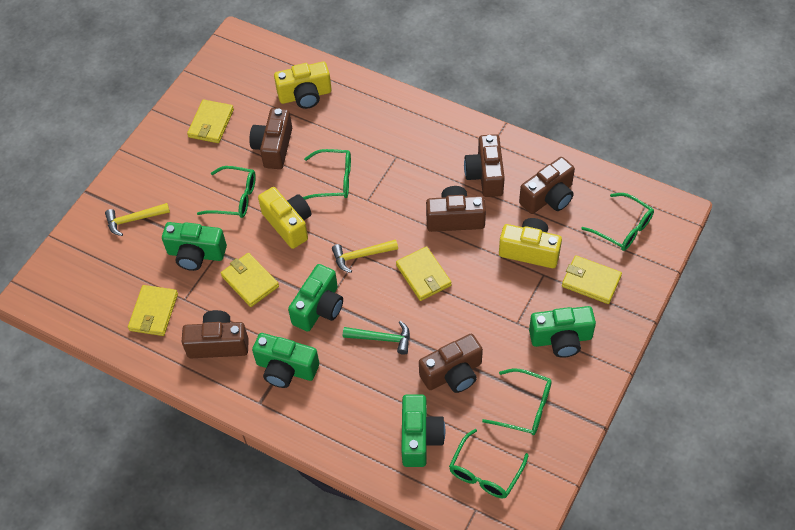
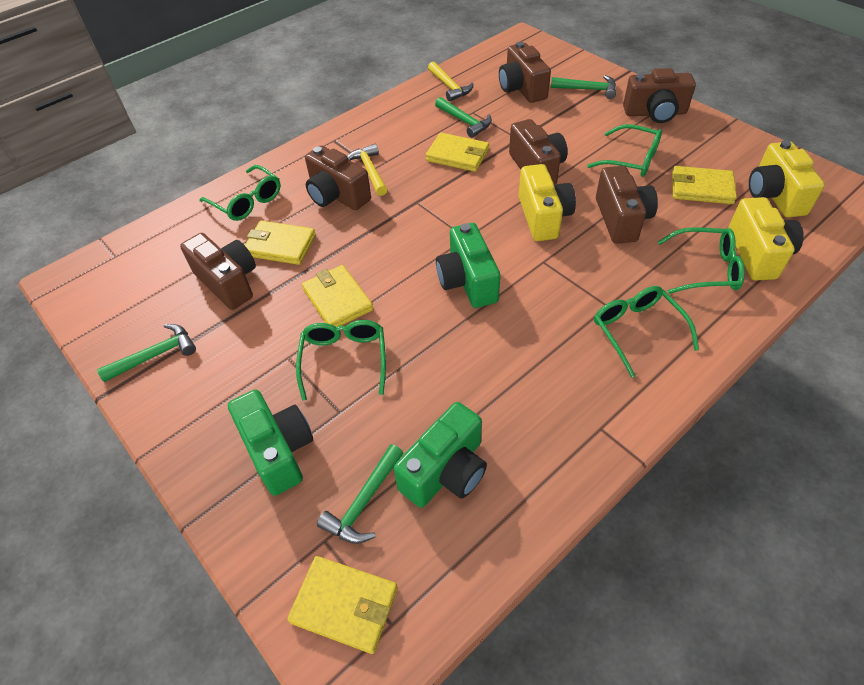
green camera: 5 -> 3
green hammer: 1 -> 4

